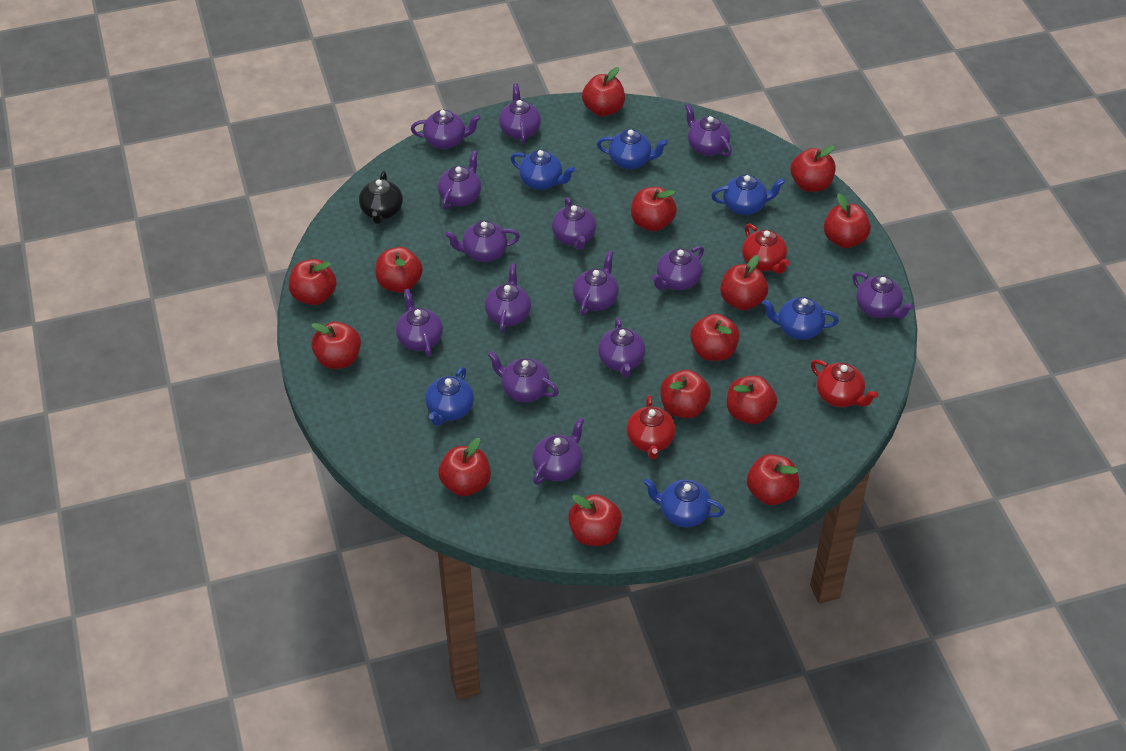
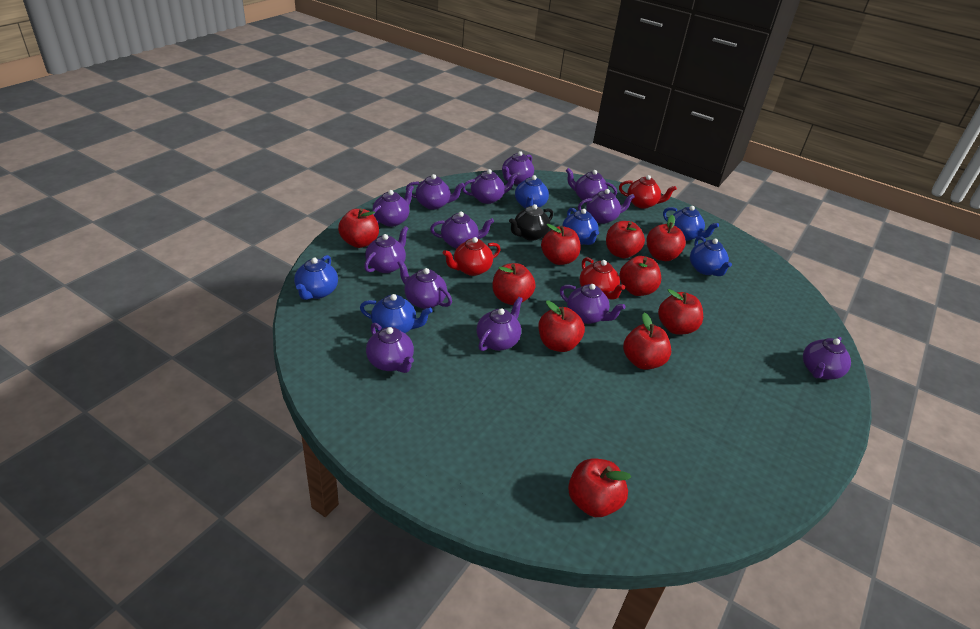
purple teapot: 14 -> 13
red apple: 14 -> 10

